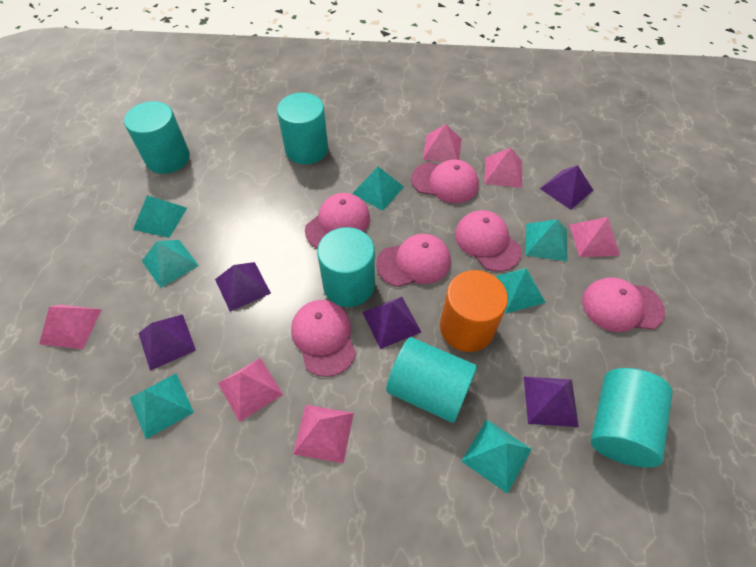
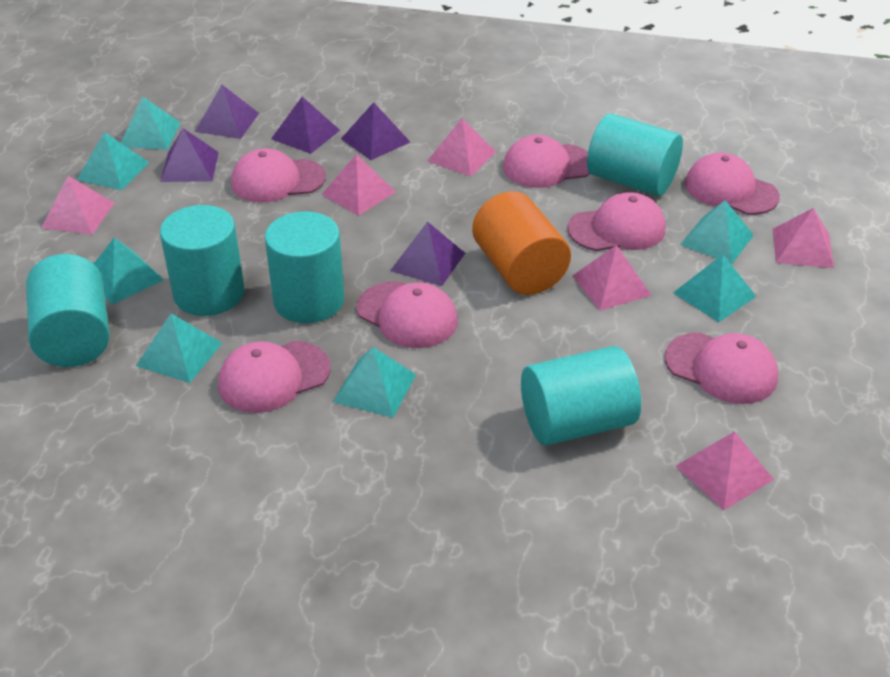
pink cap: 6 -> 7

